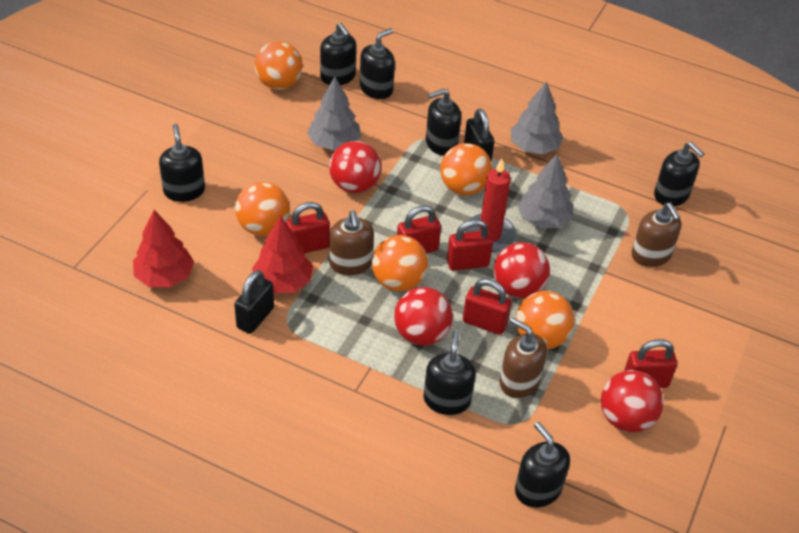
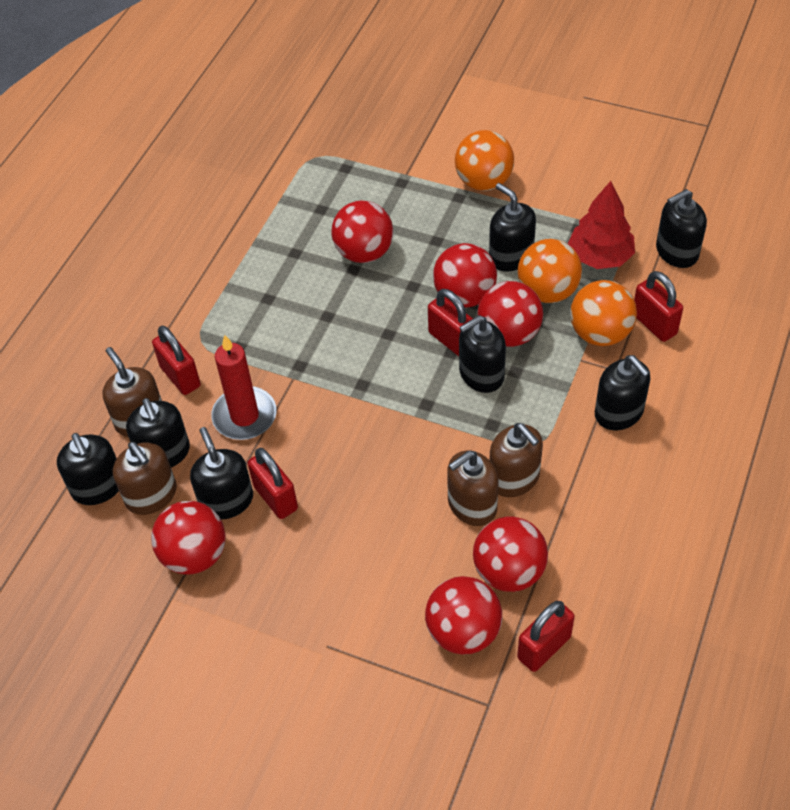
black padlock: 2 -> 0
brown soap dispenser: 3 -> 4
grey tree: 3 -> 0
orange ball: 5 -> 3
red ball: 4 -> 6
red tree: 2 -> 1

